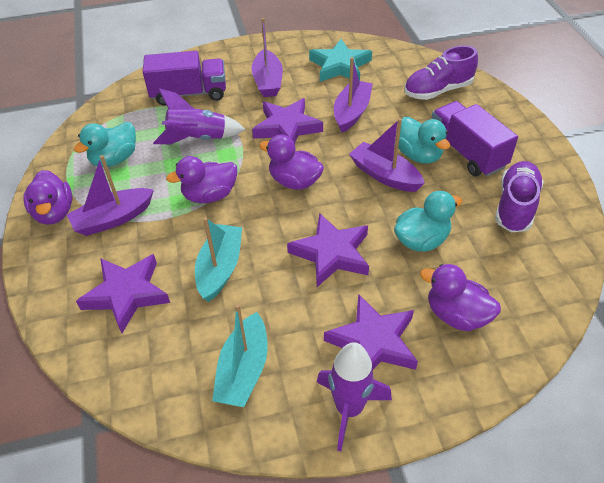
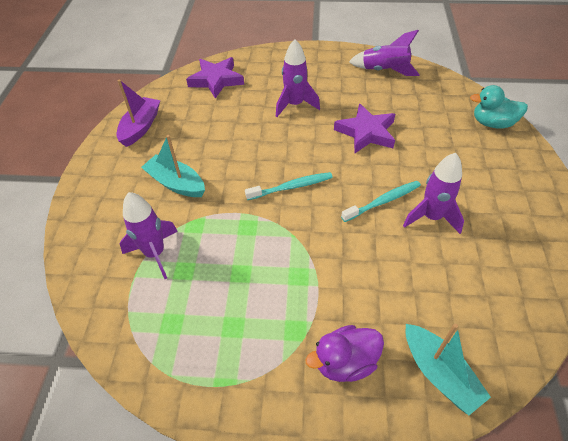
purple boat: 4 -> 1
purple duck: 4 -> 1
purple rocket: 2 -> 4
purple shoe: 2 -> 0
purple star: 4 -> 2
purple truck: 2 -> 0
turquoise duck: 3 -> 1
turquoise star: 1 -> 0
turquoise toothbrush: 0 -> 2

